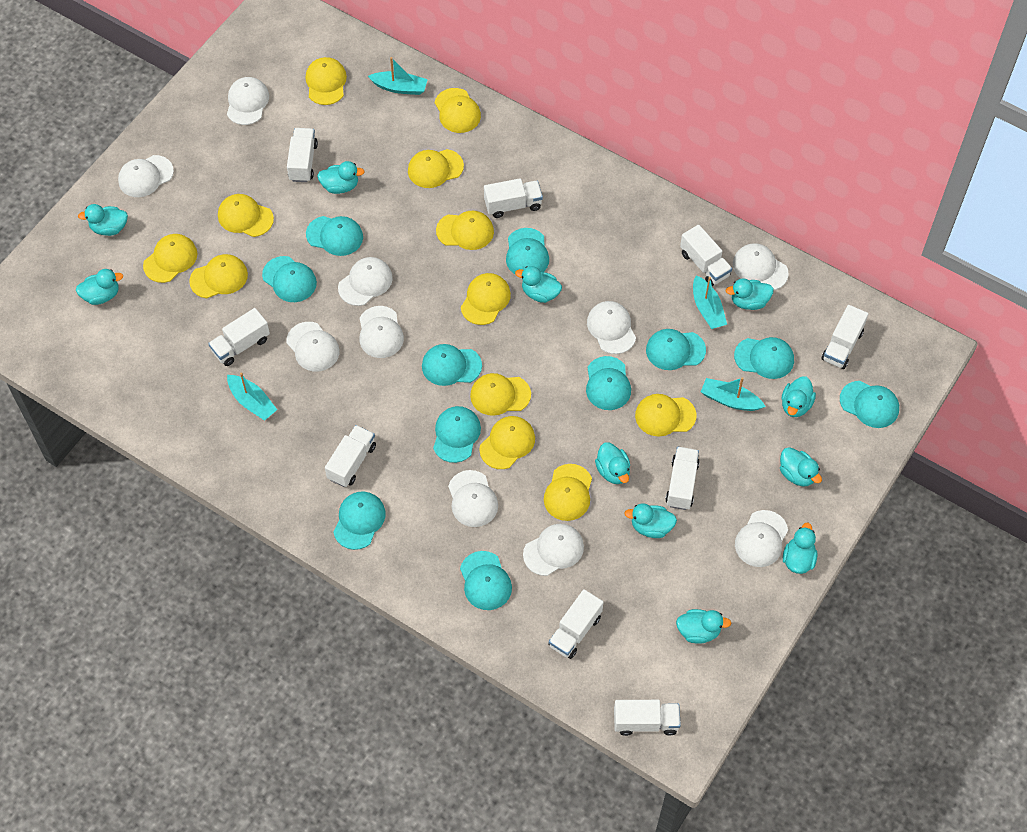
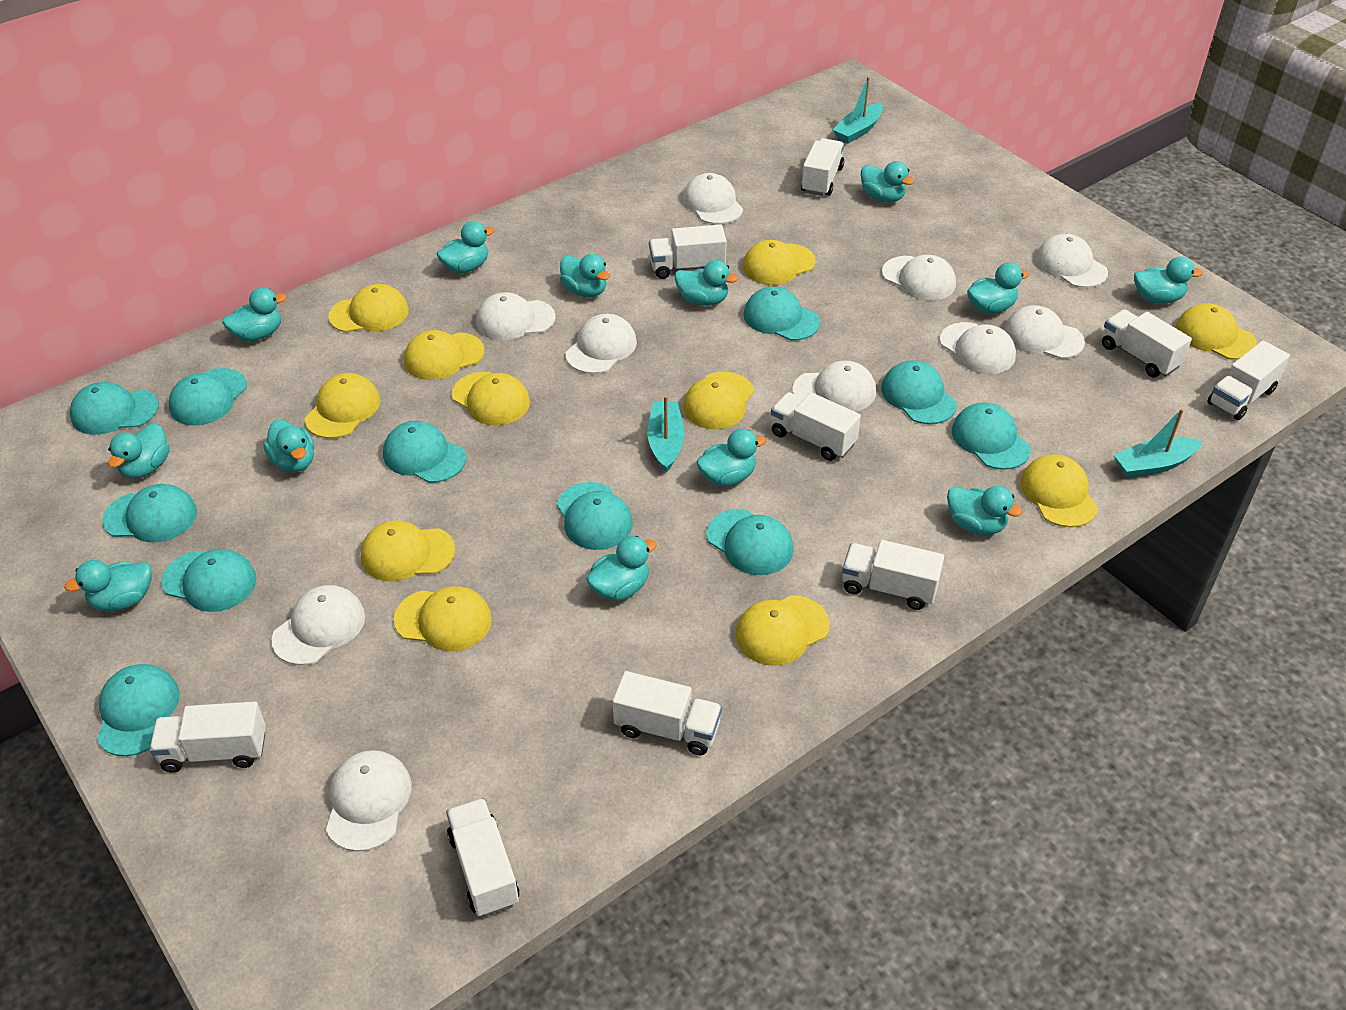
turquoise boat: 4 -> 3
turquoise duck: 11 -> 13
yellow cap: 12 -> 11

